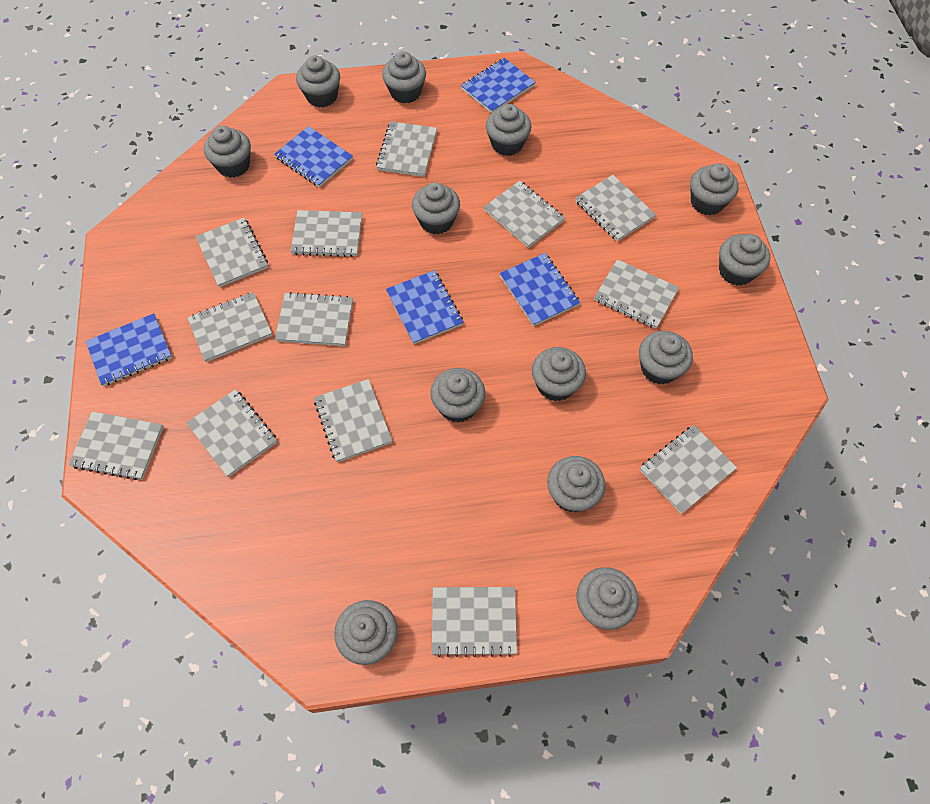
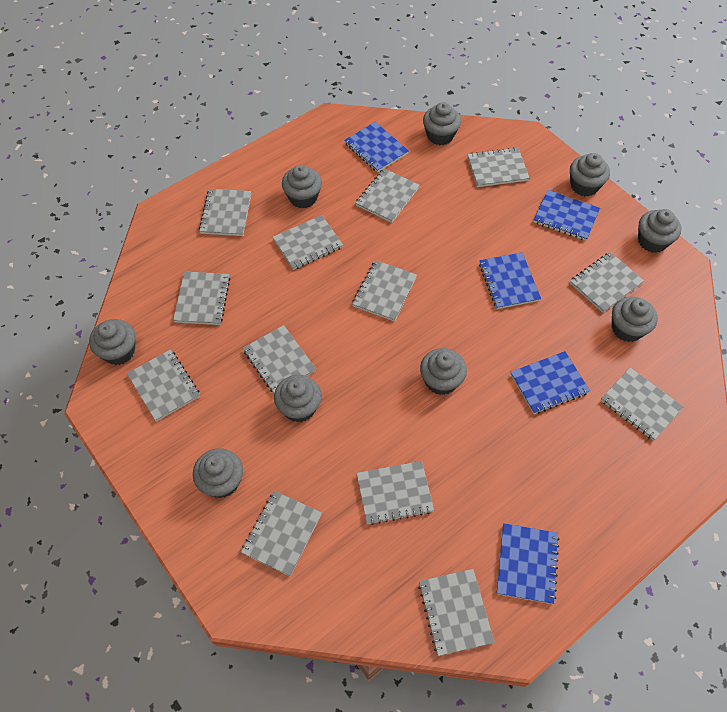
grey cupcake: 13 -> 9

